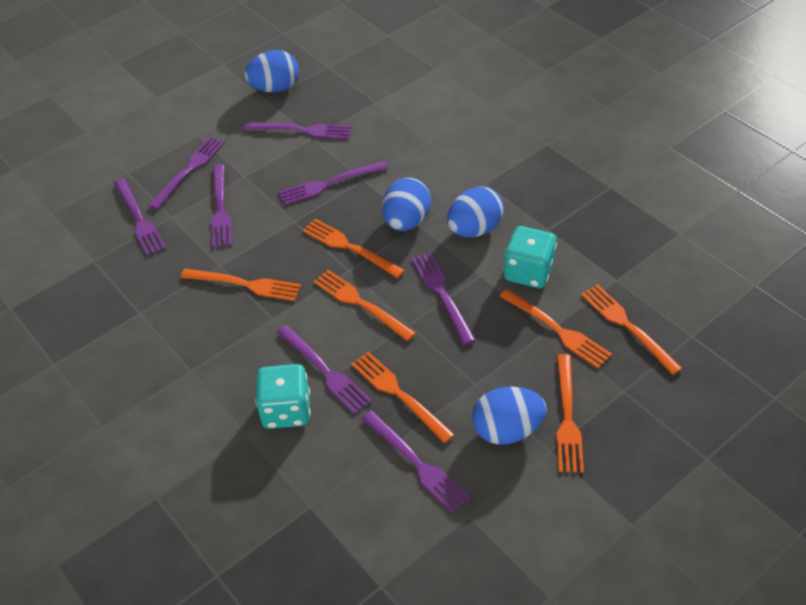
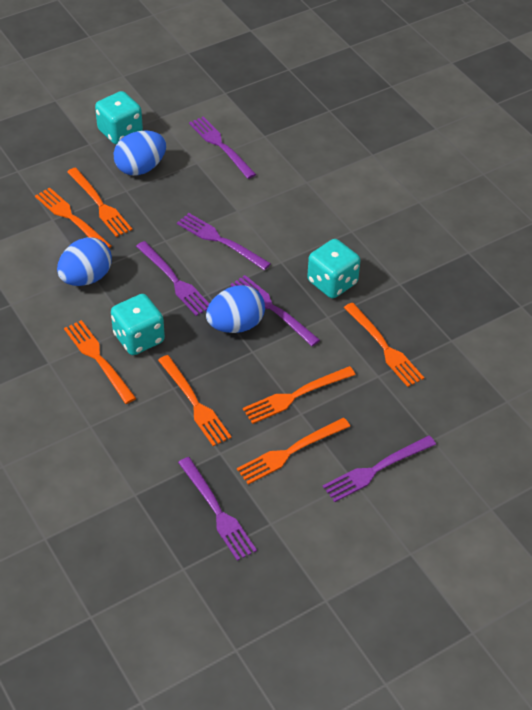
blue egg: 4 -> 3
purple fork: 8 -> 6
turquoise dice: 2 -> 3

